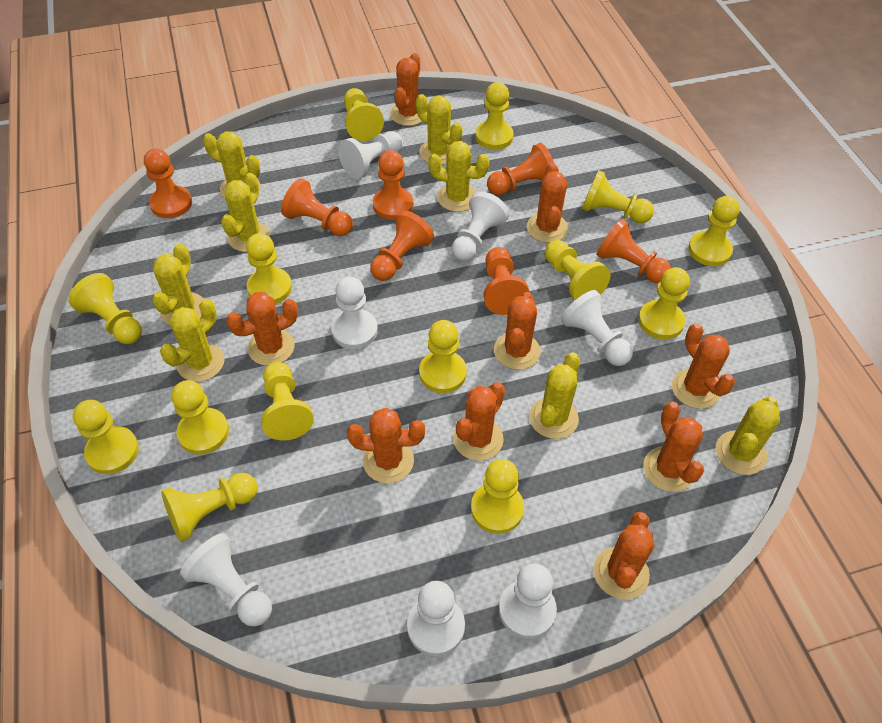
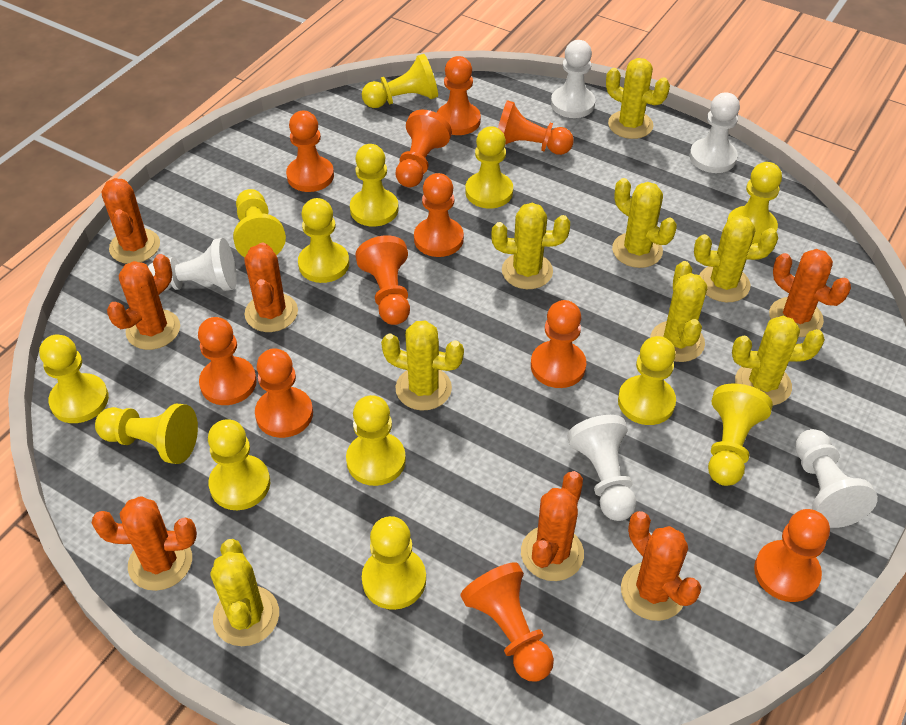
orange cactus: 9 -> 7
orange pawn: 7 -> 11
white pawn: 7 -> 5
yellow pawn: 14 -> 13

